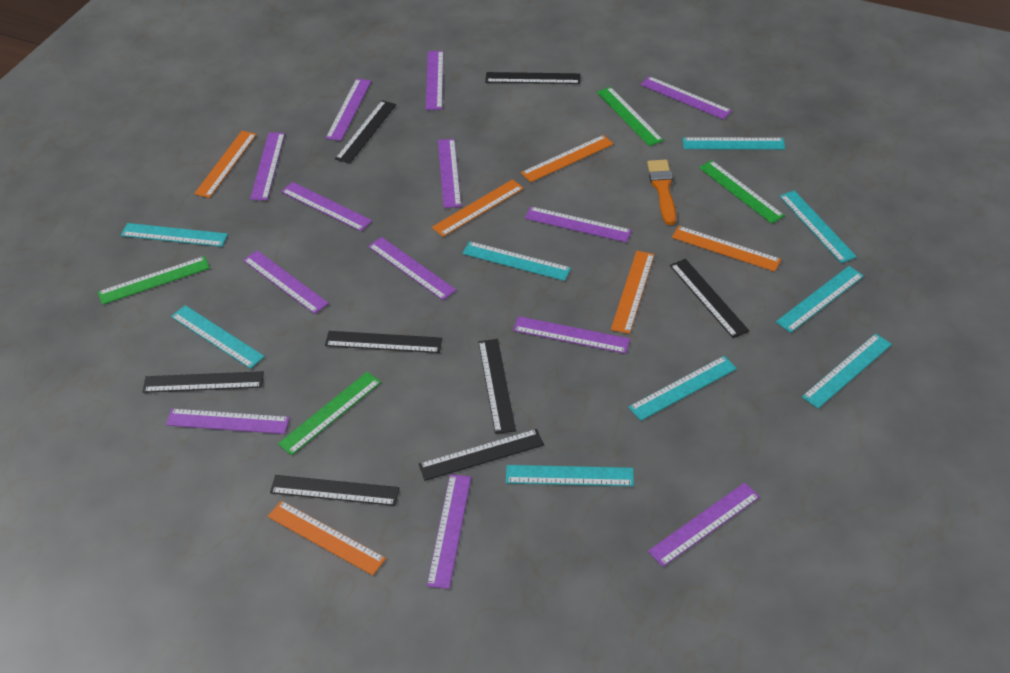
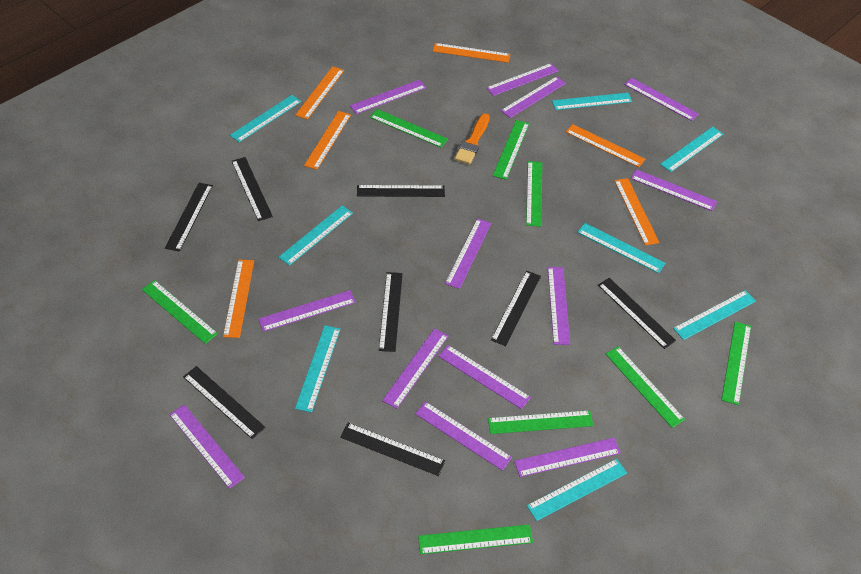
green ruler: 4 -> 8
turquoise ruler: 9 -> 8

